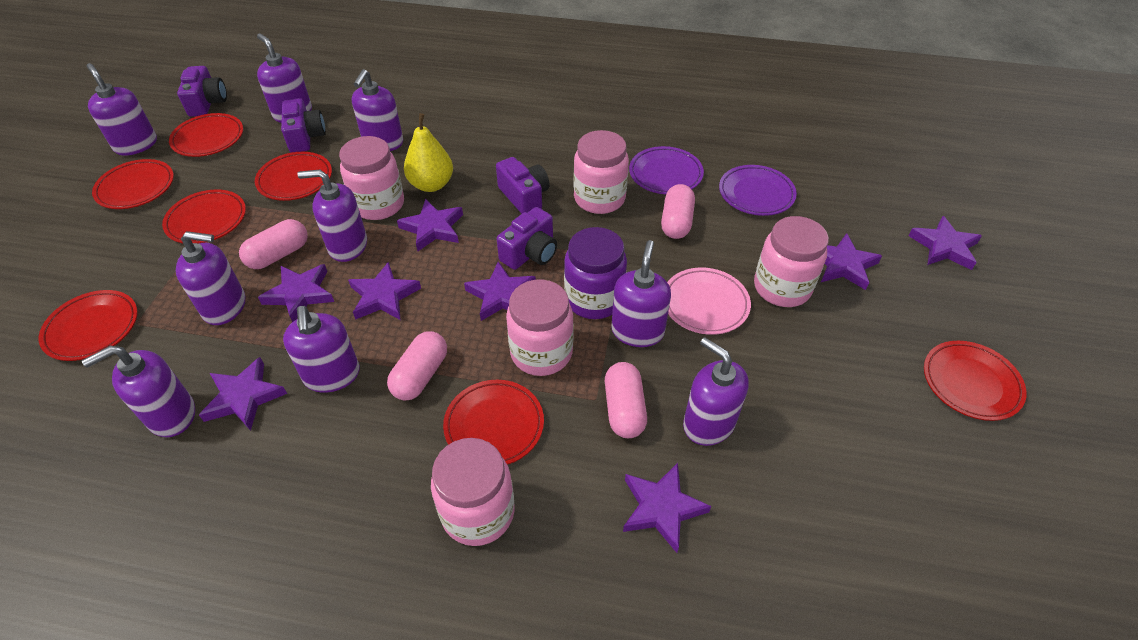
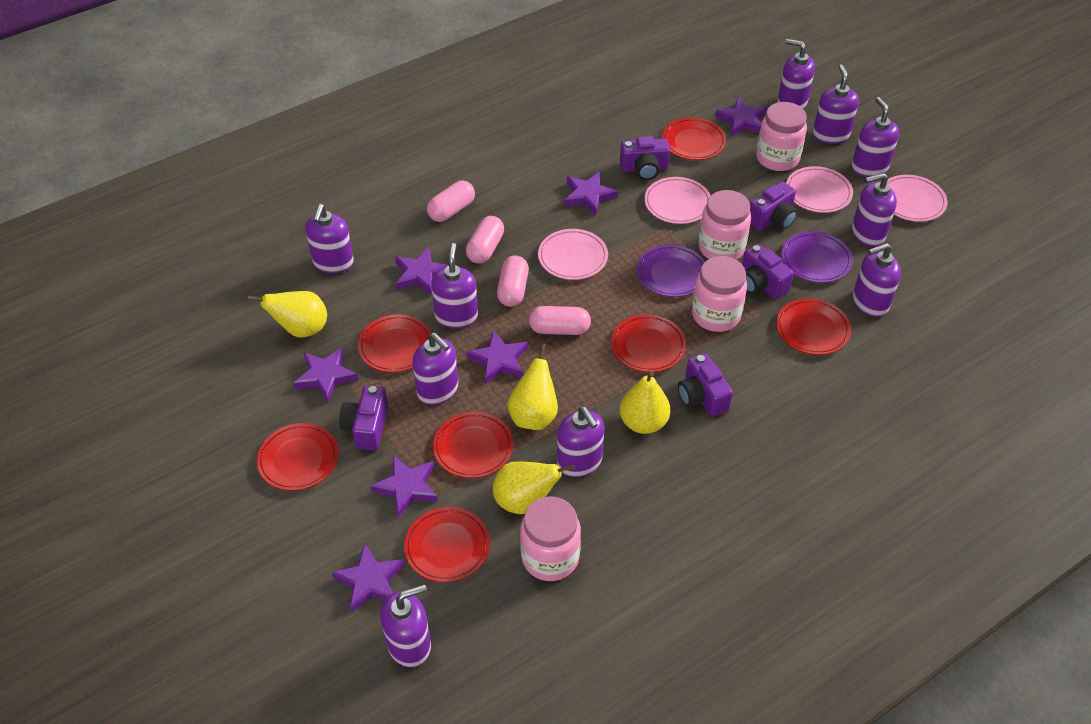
pink jar: 5 -> 4
pink plate: 1 -> 4
purple camera: 4 -> 5
purple jar: 1 -> 0
purple soap dispenser: 9 -> 10
purple star: 8 -> 7
yellow pear: 1 -> 4

